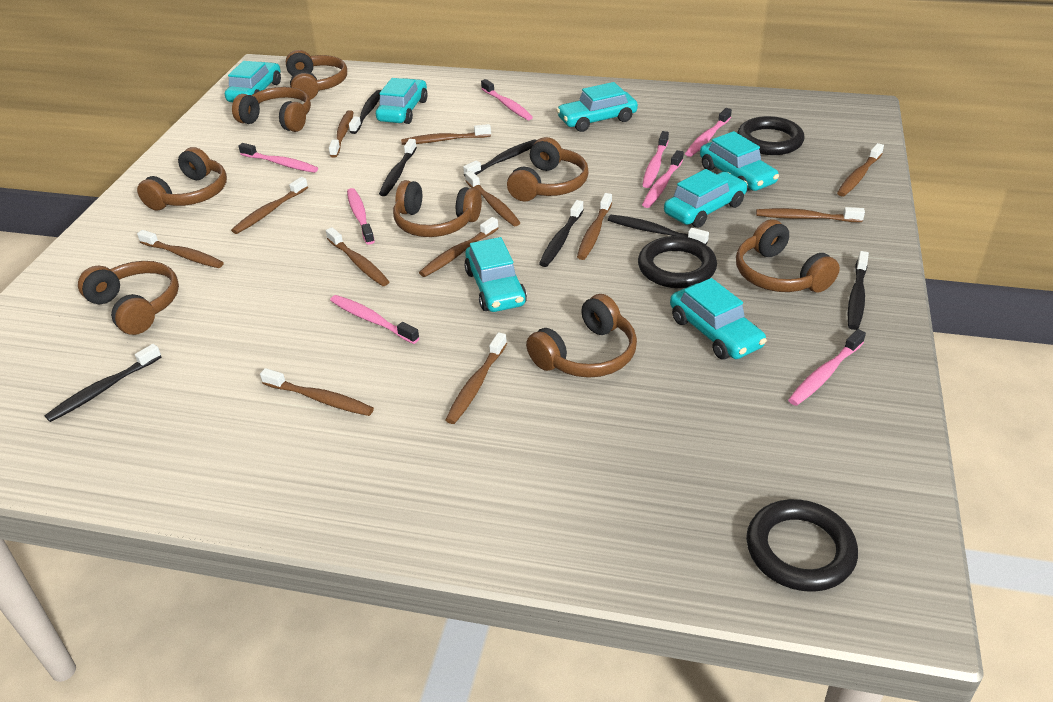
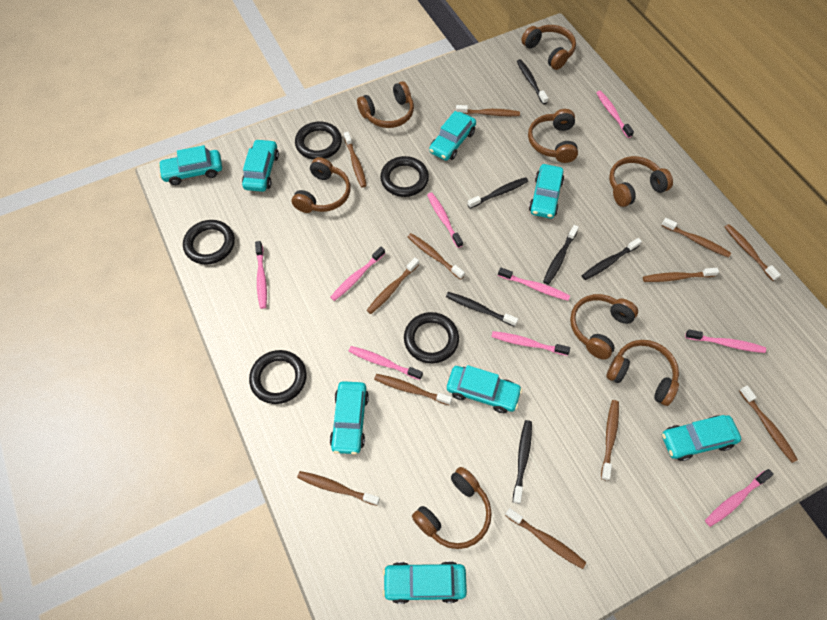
black ring: 3 -> 5
black toothbrush: 7 -> 6
pink toothbrush: 8 -> 9
turquoise car: 7 -> 8

